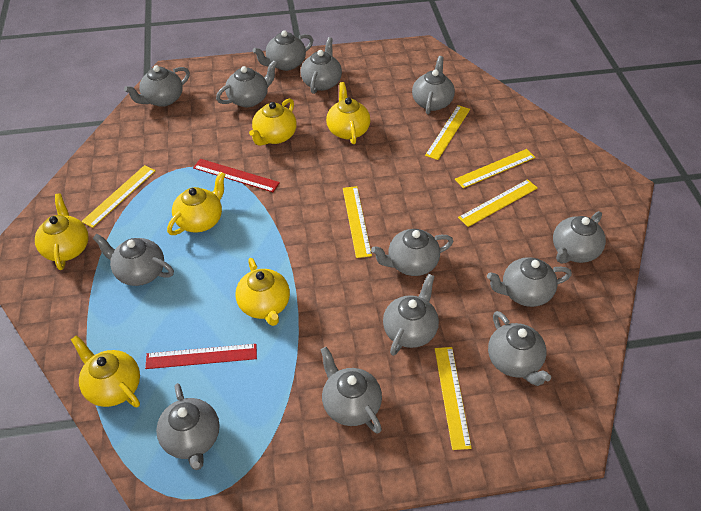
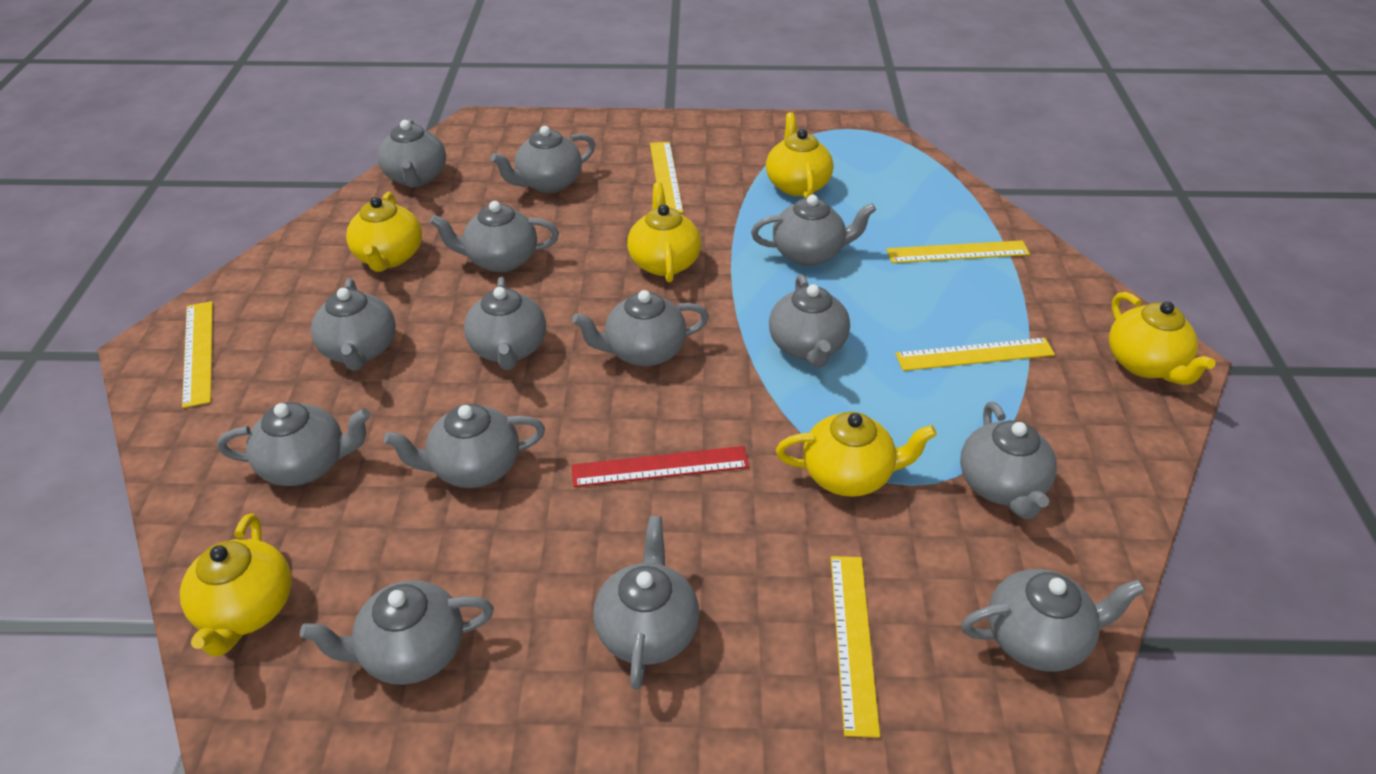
grey teapot: 13 -> 14
red ruler: 2 -> 1
yellow ruler: 6 -> 5

